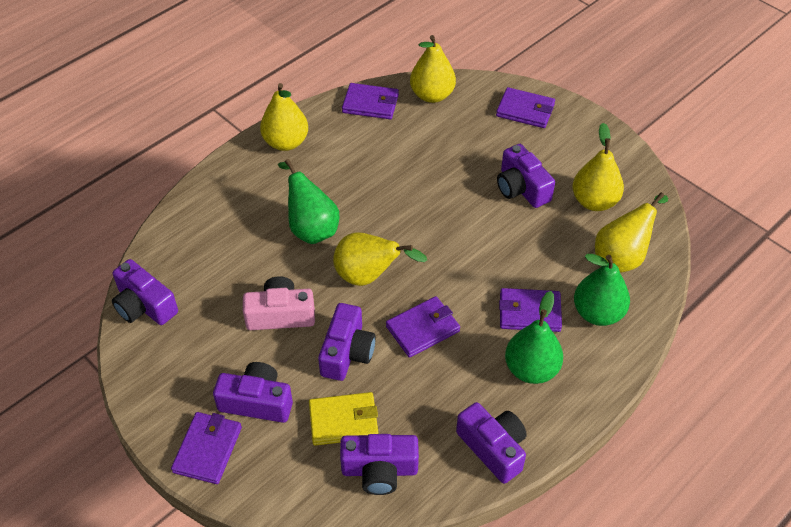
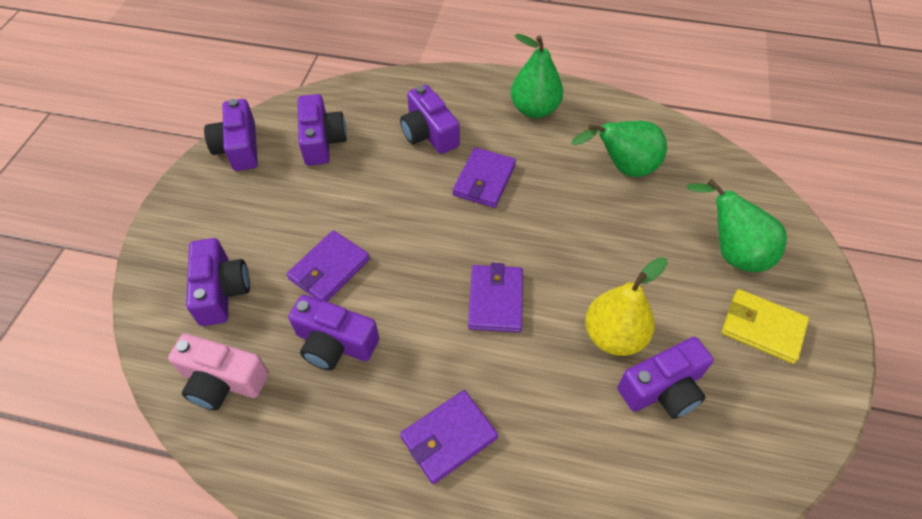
purple wallet: 5 -> 4
yellow pear: 5 -> 1

